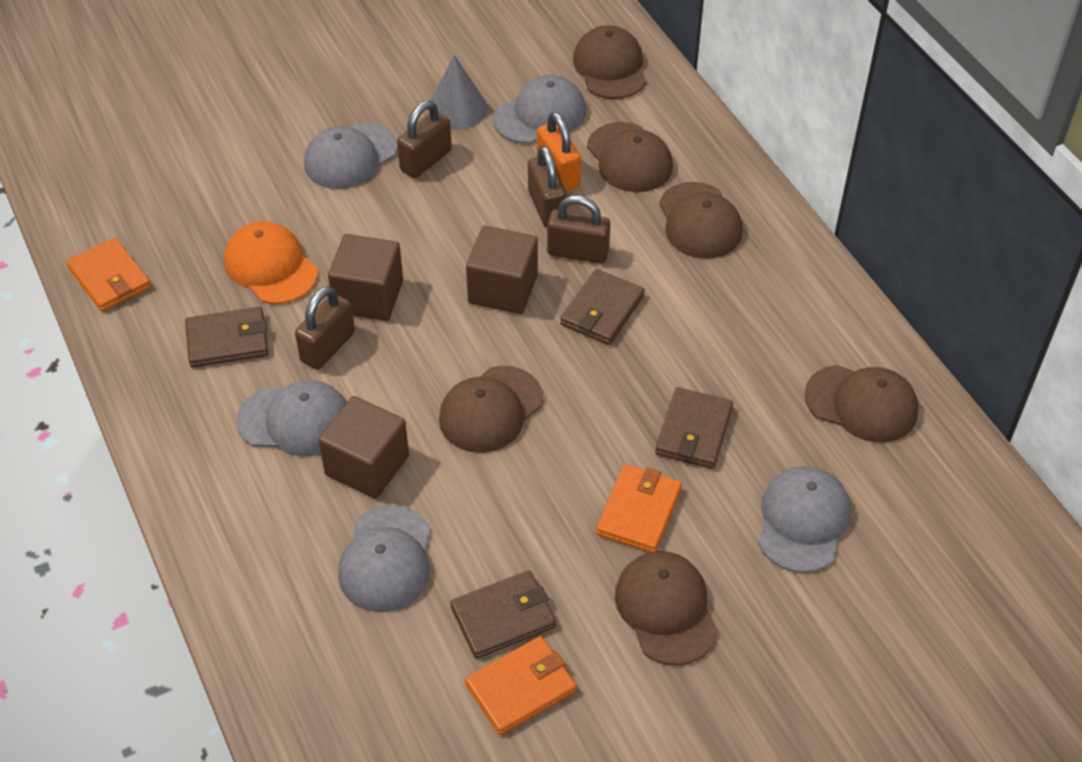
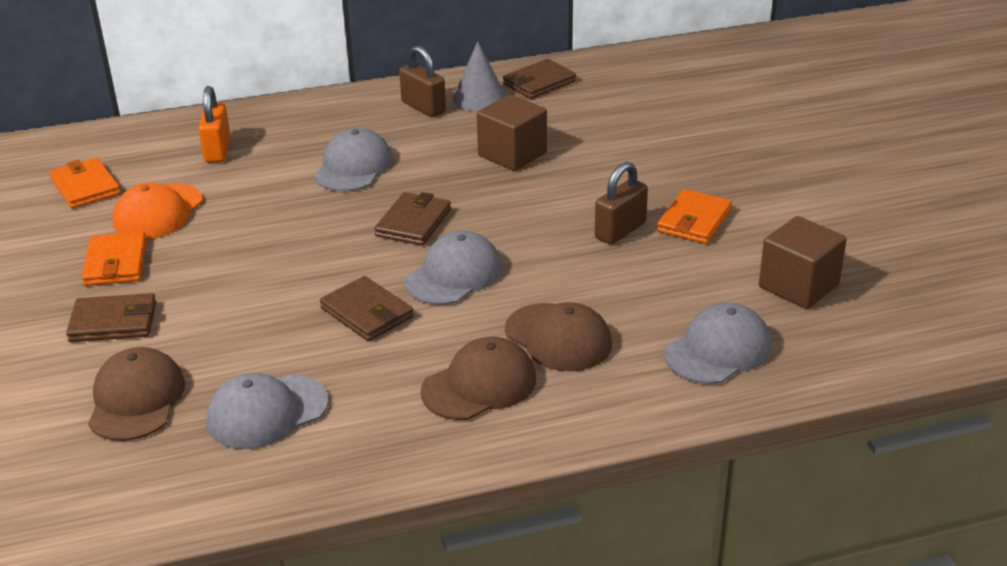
brown cap: 6 -> 3
brown cube: 3 -> 2
brown padlock: 4 -> 2
grey cap: 5 -> 4

